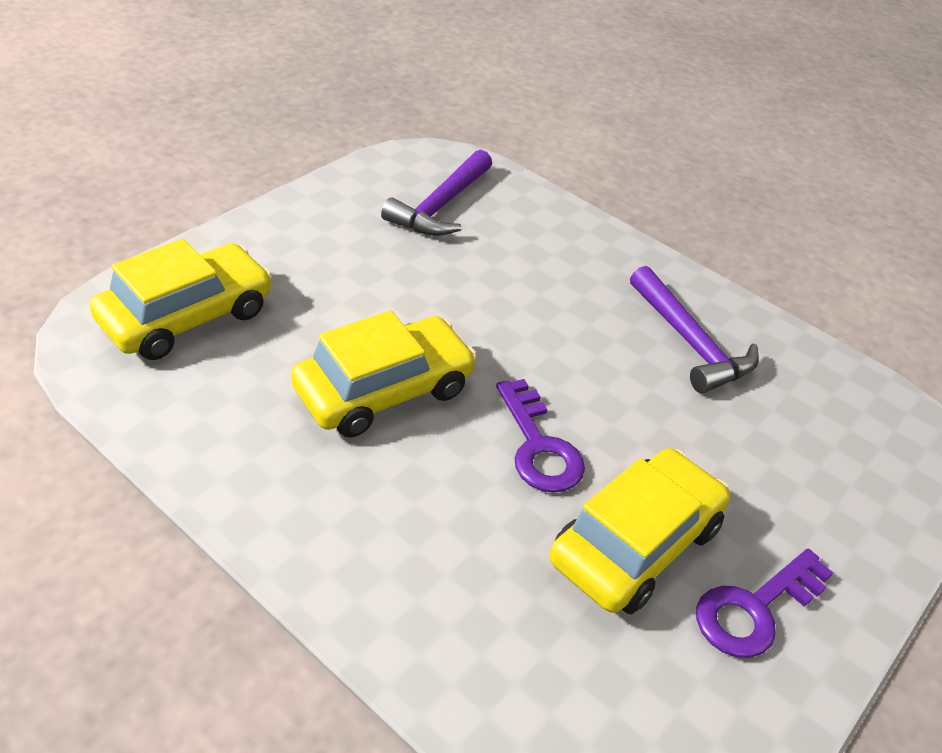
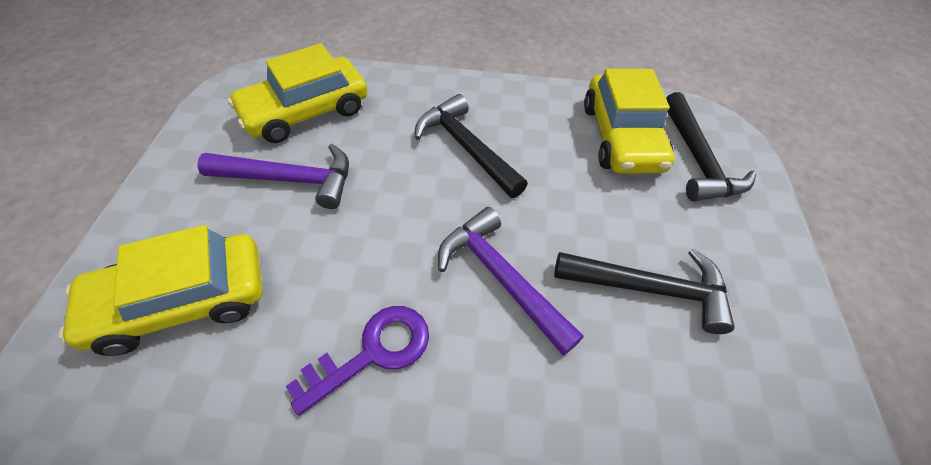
black hammer: 0 -> 3
purple key: 2 -> 1

